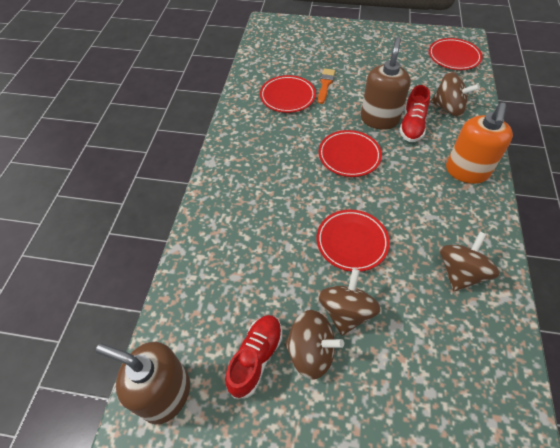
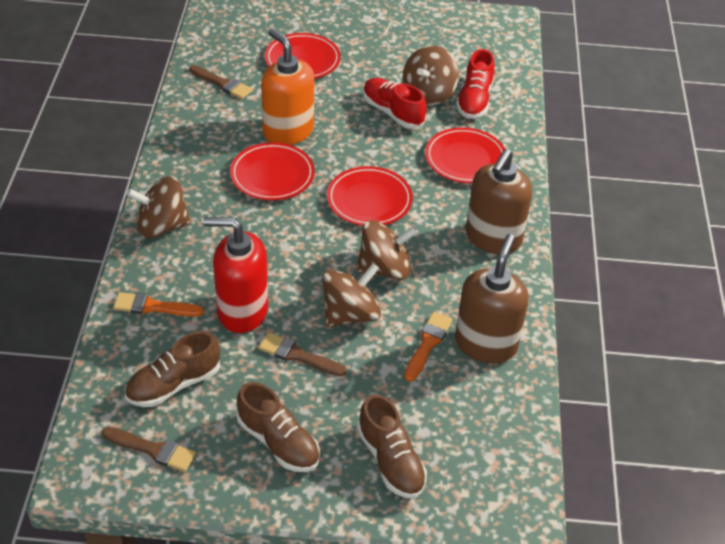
brown brush: 0 -> 3
brown shoe: 0 -> 3
orange brush: 1 -> 2
red soap dispenser: 0 -> 1

